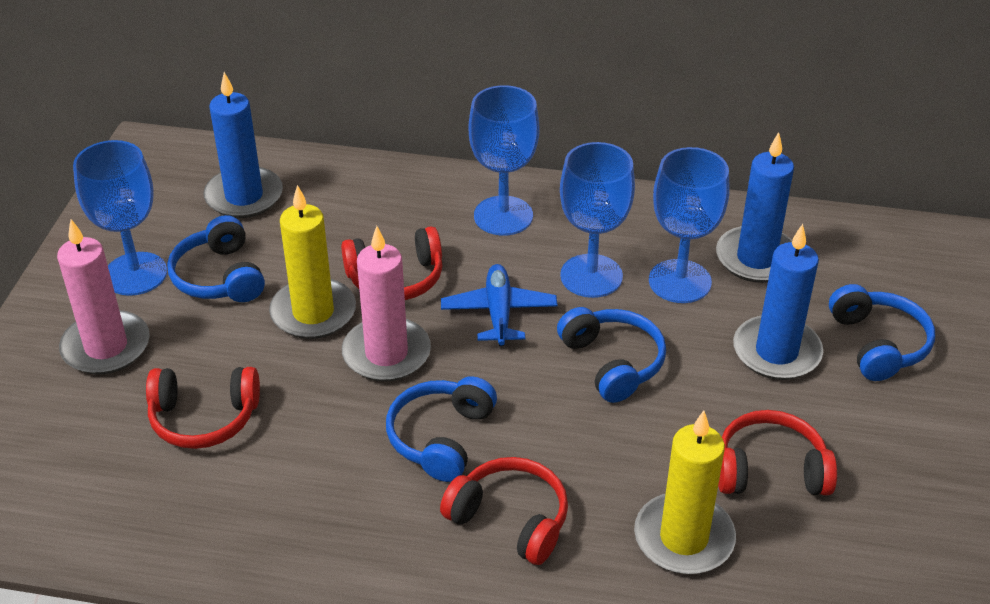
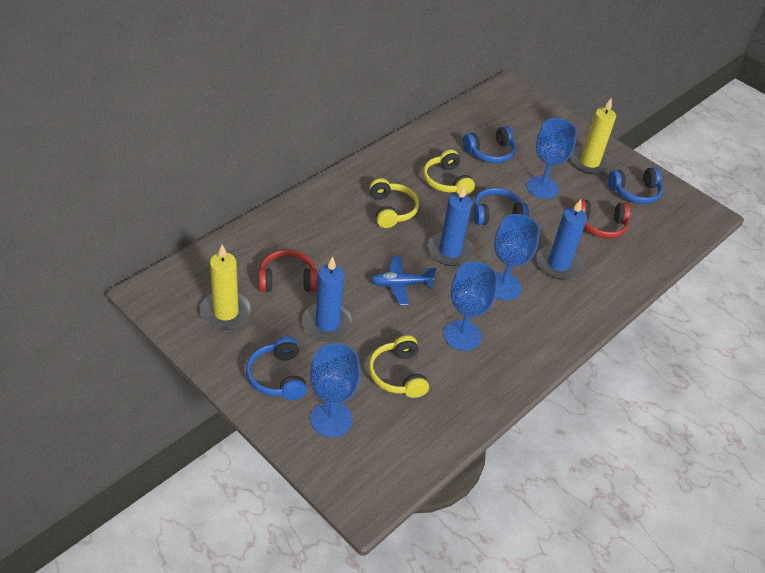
pink candle: 2 -> 0
red headphones: 4 -> 2
yellow headphones: 0 -> 3

